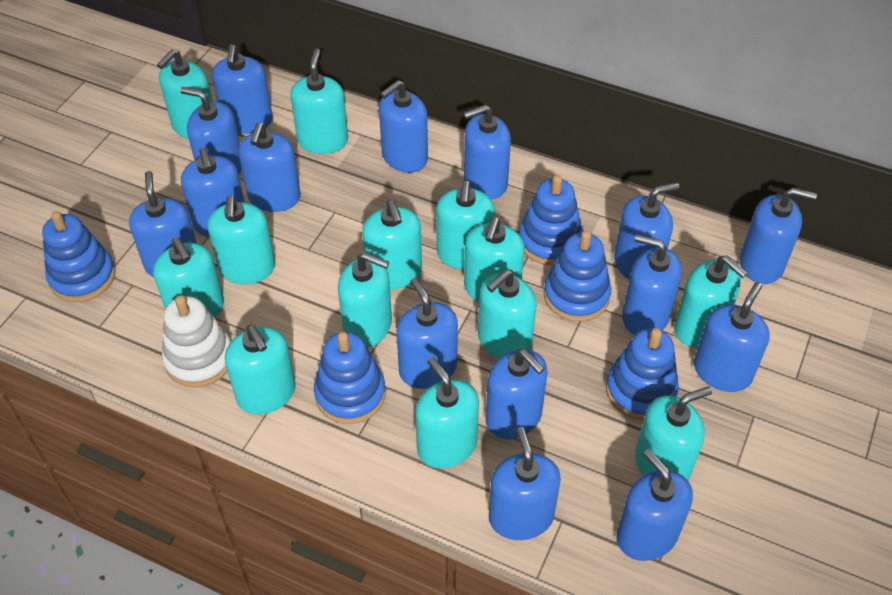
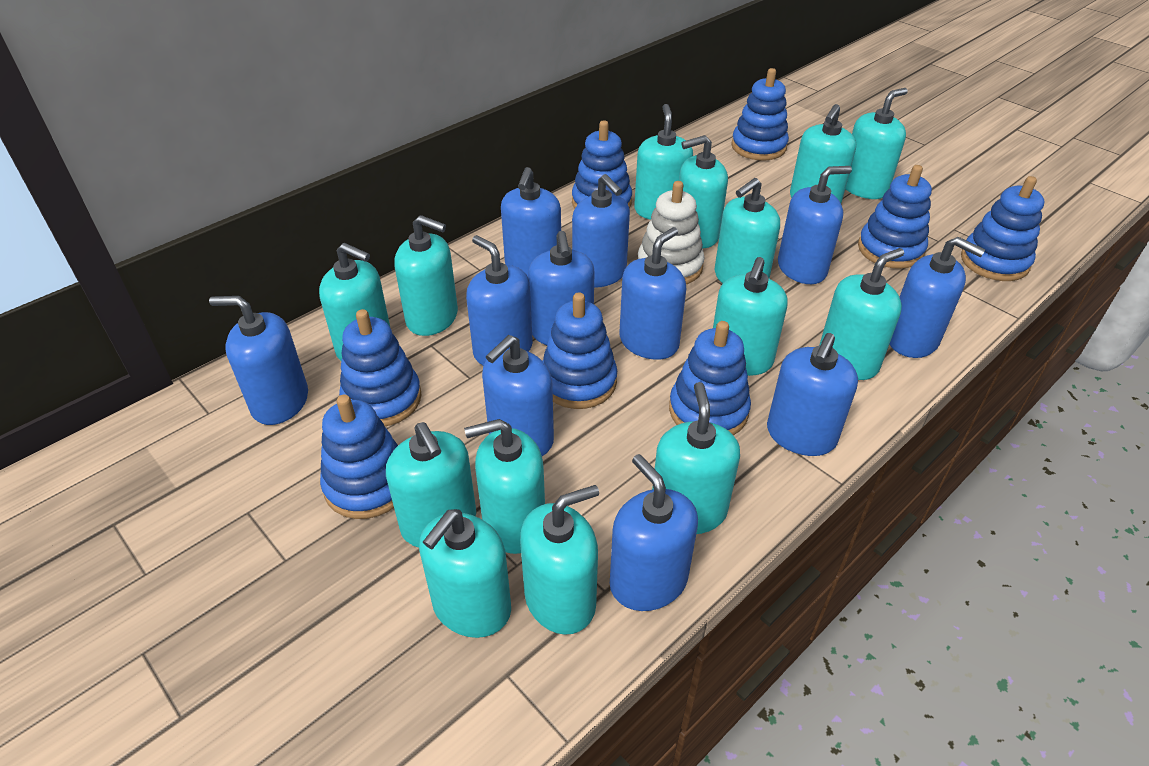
blue soap dispenser: 15 -> 11
blue stacking toy: 5 -> 8
turquoise soap dispenser: 13 -> 14

